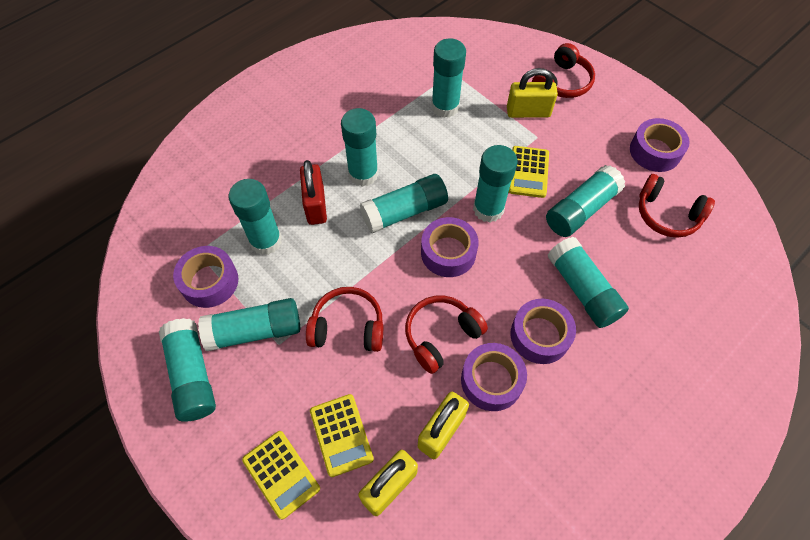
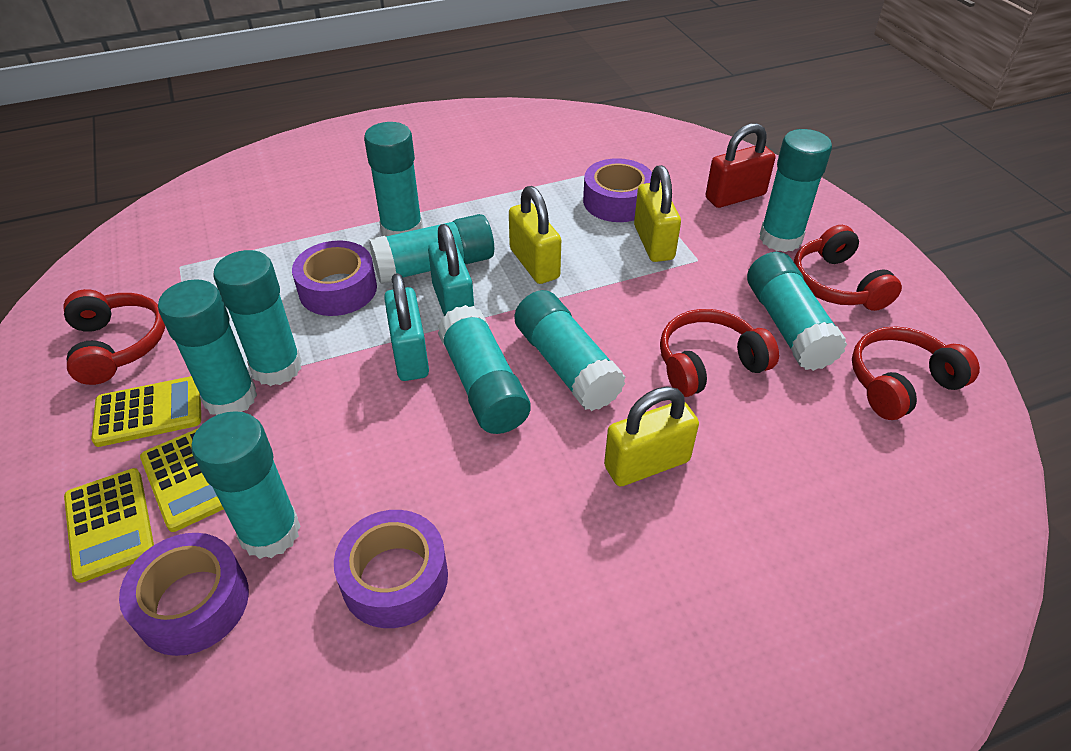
purple tape: 5 -> 4
turquoise padlock: 0 -> 2

